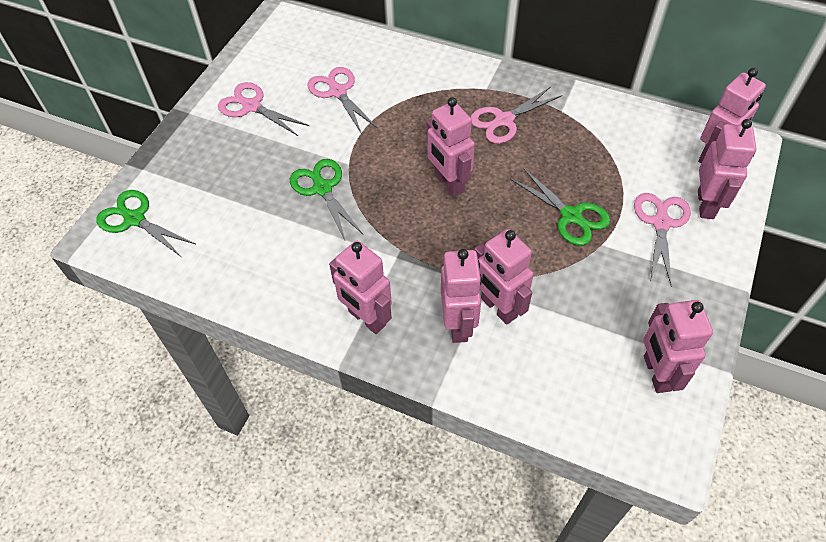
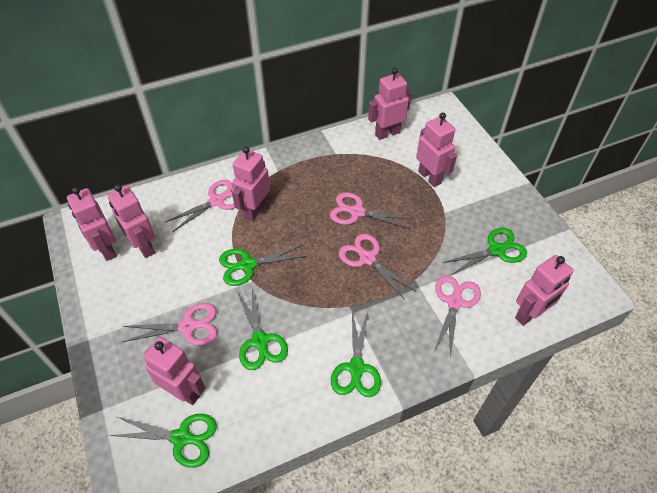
green scissors: 3 -> 5
pink scissors: 4 -> 5

